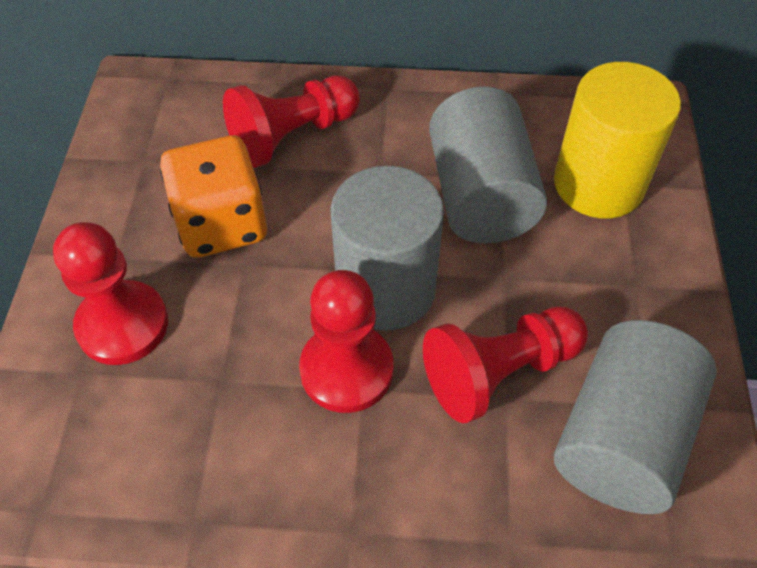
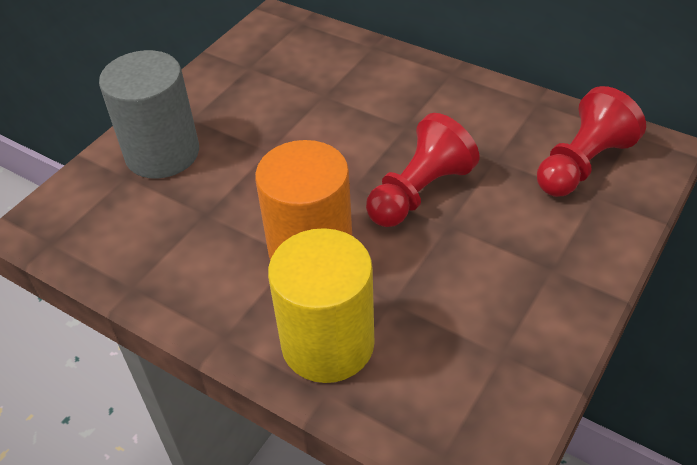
grey cylinder: 3 -> 1
orange cylinder: 0 -> 1
orange dice: 1 -> 0
red pawn: 4 -> 2

